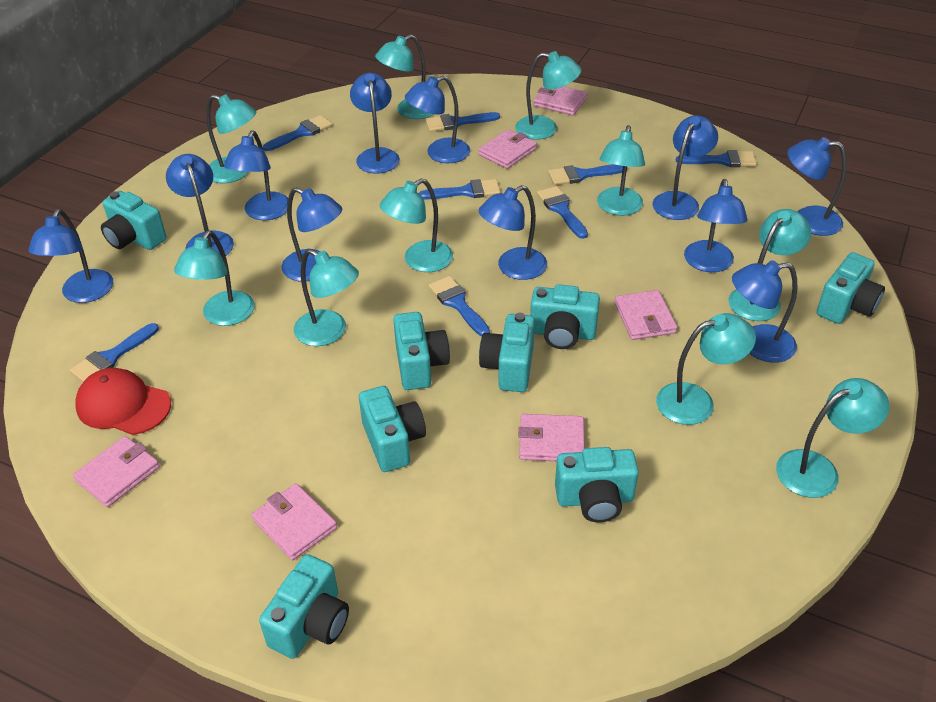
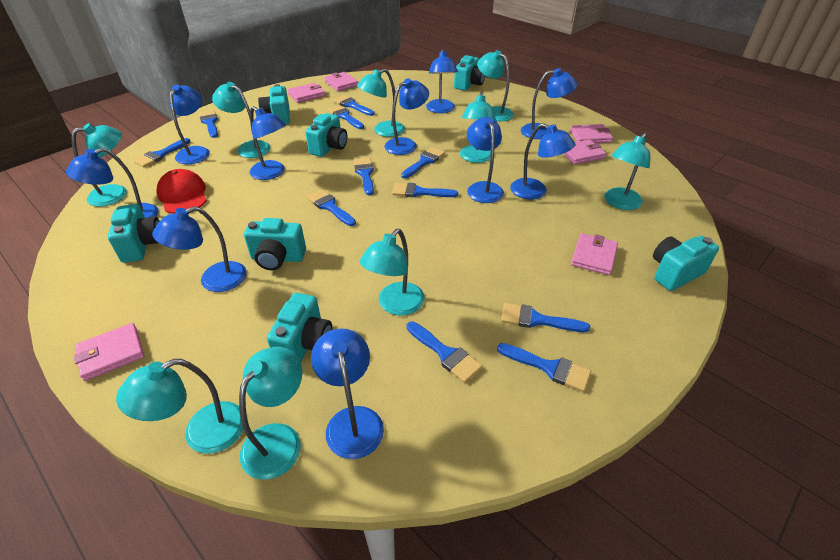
blue brush: 8 -> 11
blue lamp: 11 -> 10
turquoise camera: 8 -> 7
turquoise lamp: 10 -> 9

